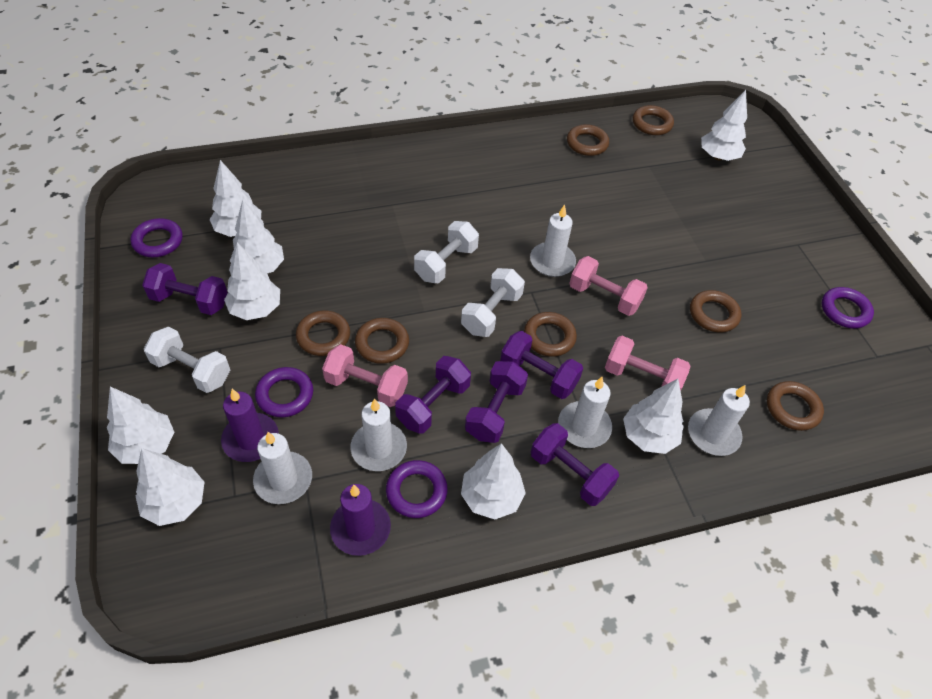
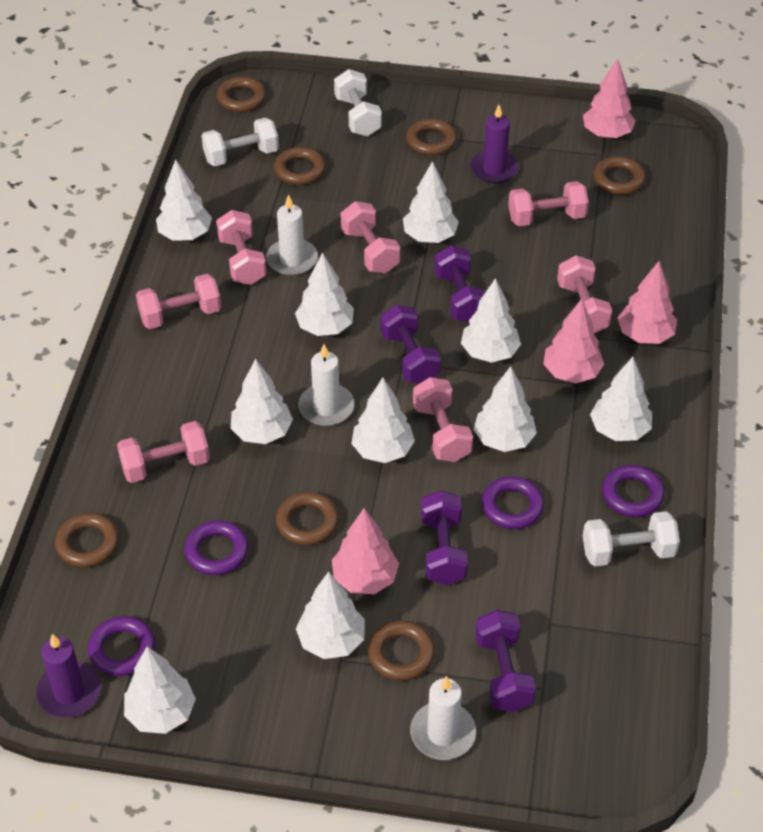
pink dumbbell: 3 -> 7
pink tree: 0 -> 4
purple dumbbell: 5 -> 4
white candle: 5 -> 3
white tree: 8 -> 10

